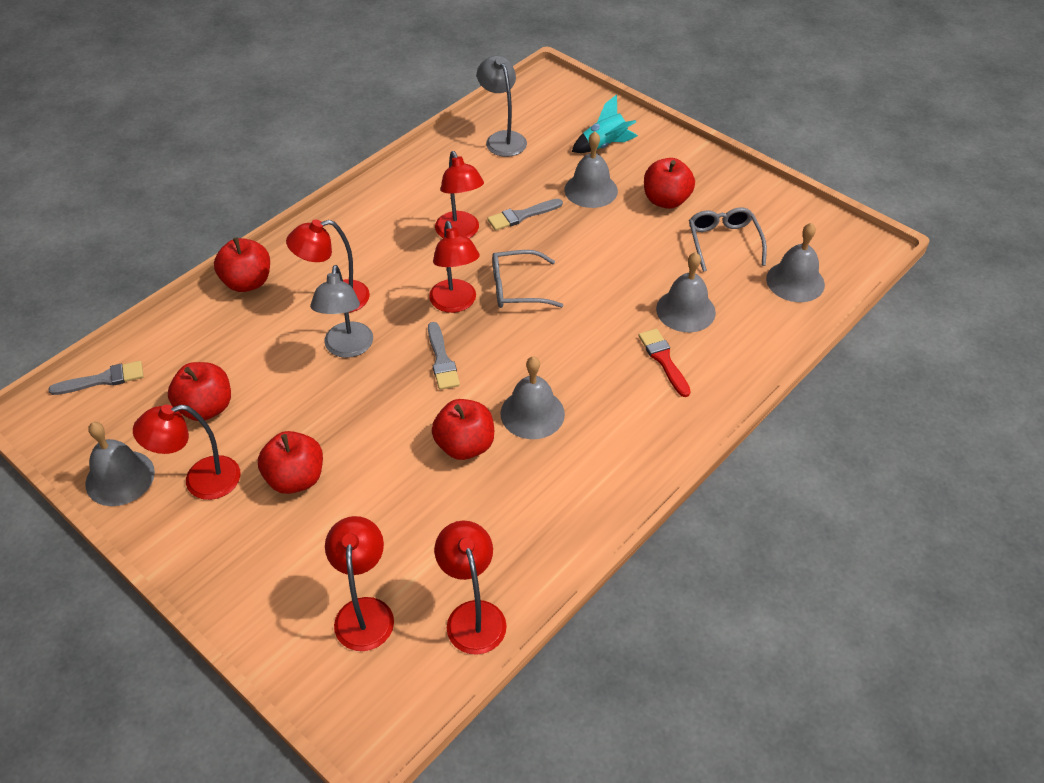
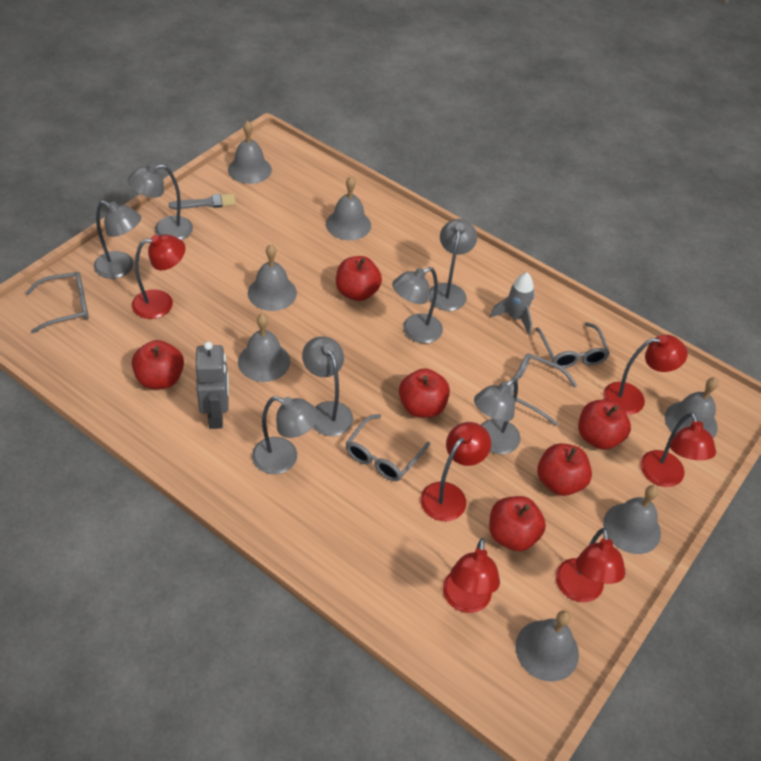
grey bell: 5 -> 7
grey brush: 3 -> 1
grey glasses: 2 -> 4
grey lamp: 2 -> 7
grey robot: 0 -> 1
grey rocket: 0 -> 1
red apple: 5 -> 6
red brush: 1 -> 0
turquoise rocket: 1 -> 0

